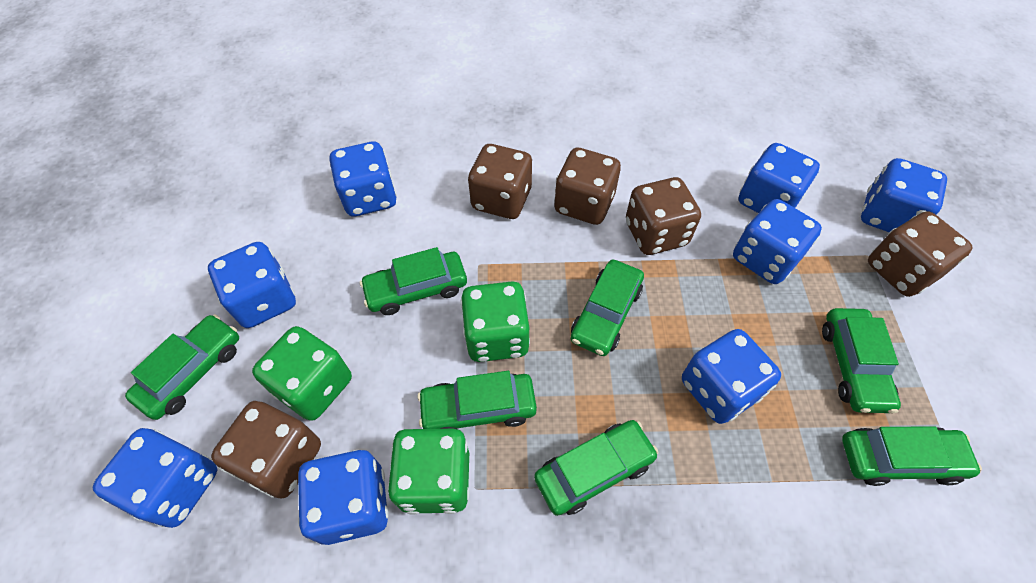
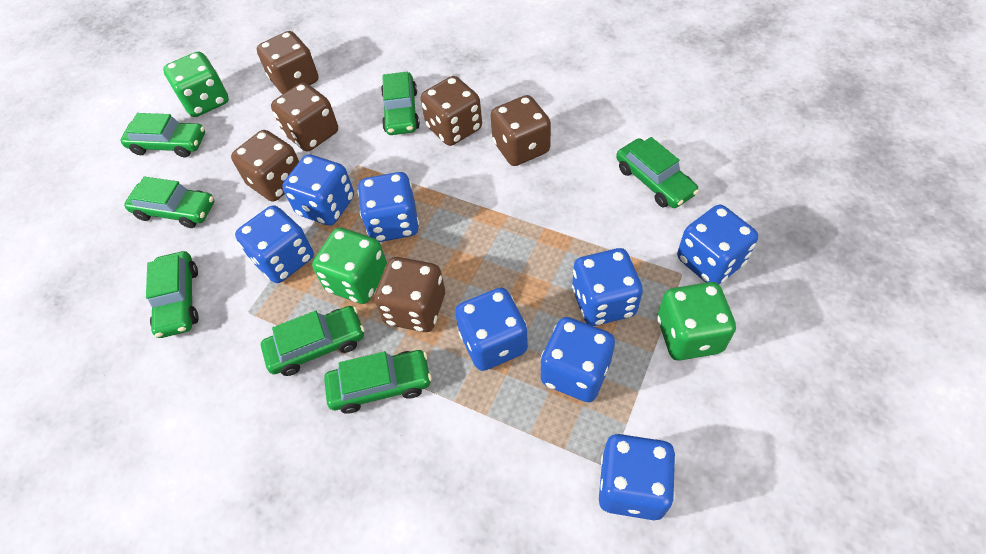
brown dice: 5 -> 6

